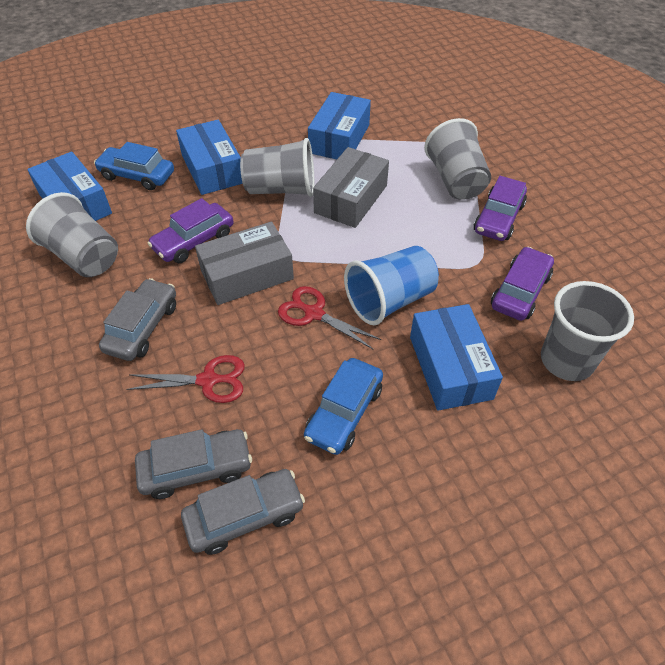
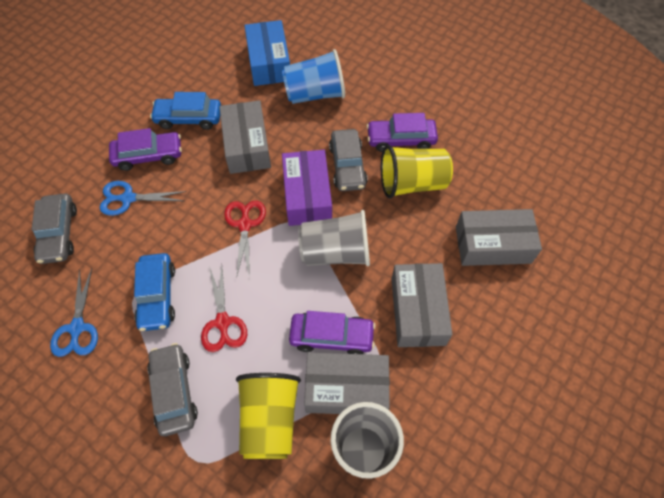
blue box: 4 -> 1
blue scissors: 0 -> 2
grey box: 2 -> 4
grey cup: 4 -> 2
purple box: 0 -> 1
yellow cup: 0 -> 2

